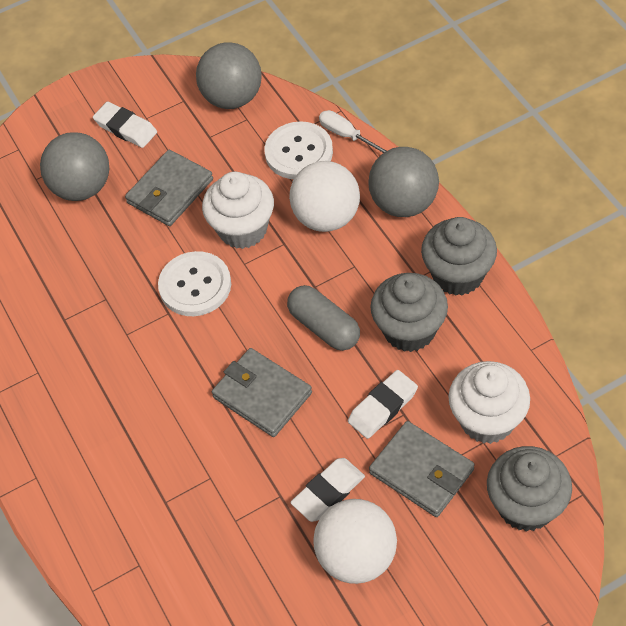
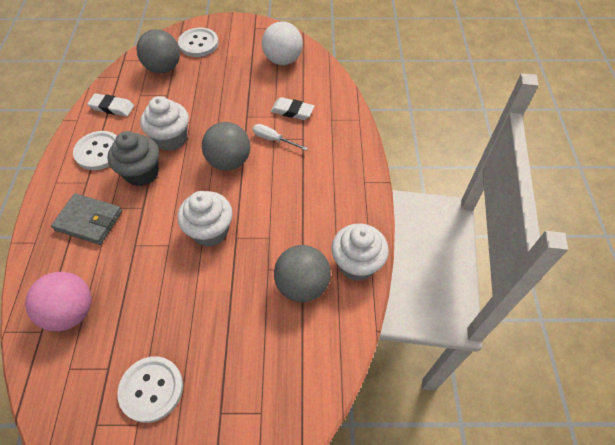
grey capsule: 1 -> 0
grey cupcake: 3 -> 1
grey wallet: 3 -> 1
pink ball: 0 -> 1
white ball: 2 -> 1
white button: 2 -> 3
white cupcake: 2 -> 3
white eraser: 3 -> 2

